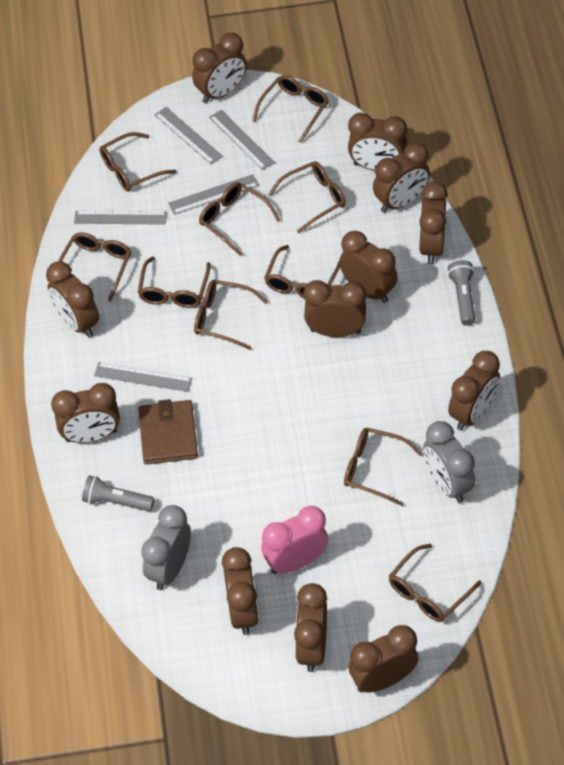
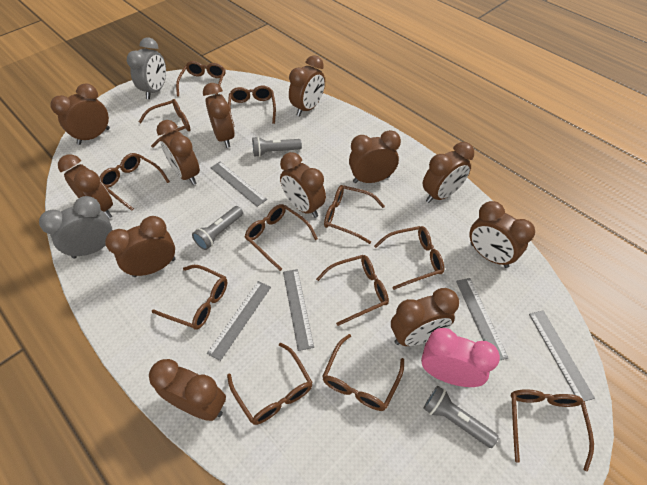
brown glasses: 10 -> 12
brown wallet: 1 -> 0
grey flashlight: 2 -> 3

